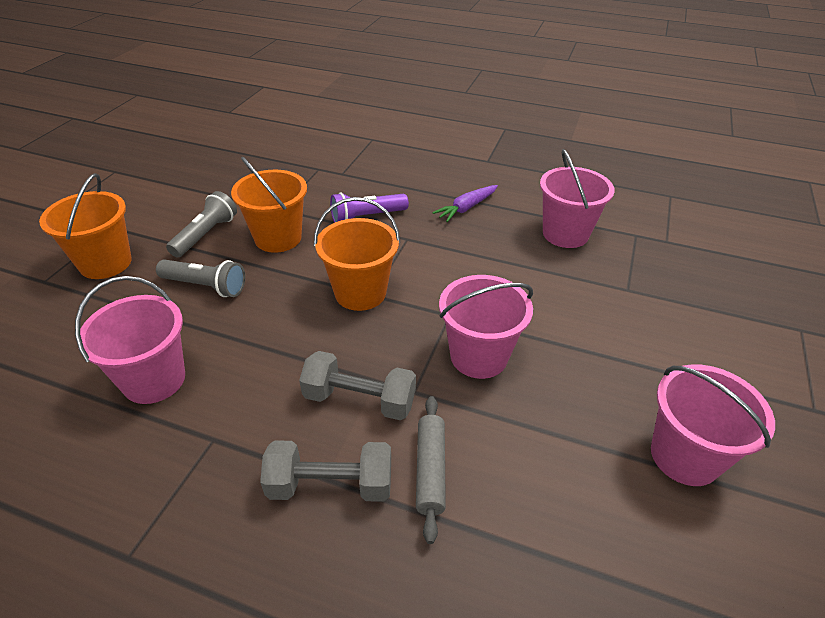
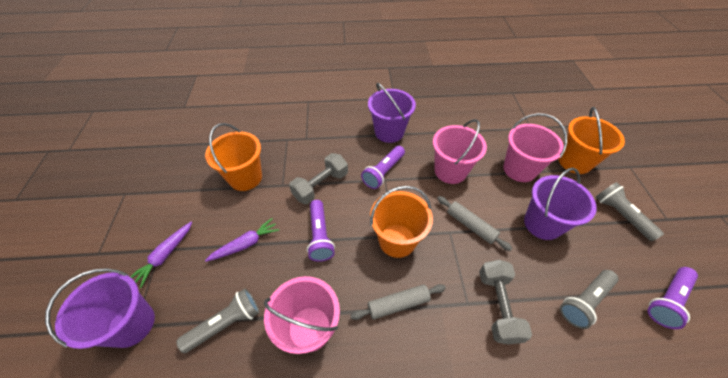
grey flashlight: 2 -> 3
grey rolling pin: 1 -> 2
pink bucket: 4 -> 3
purple bucket: 0 -> 3
purple carrot: 1 -> 2
purple flashlight: 1 -> 3

